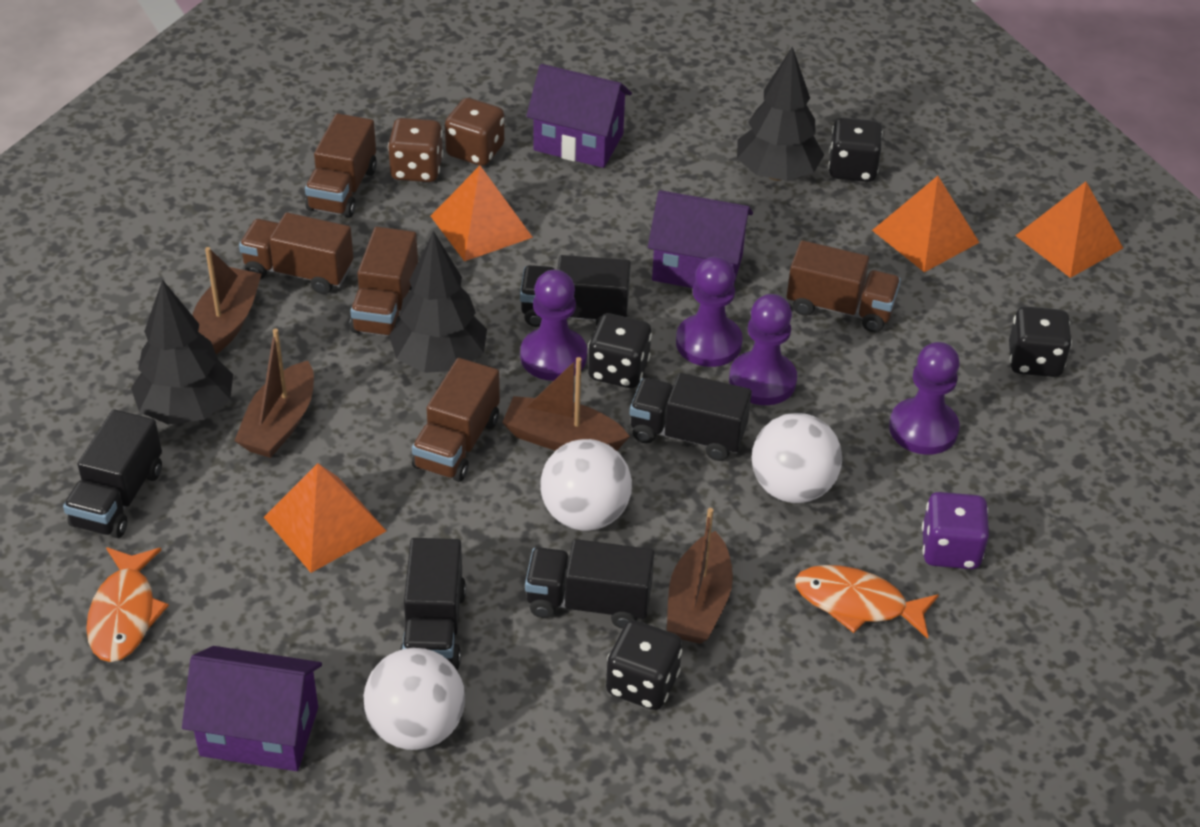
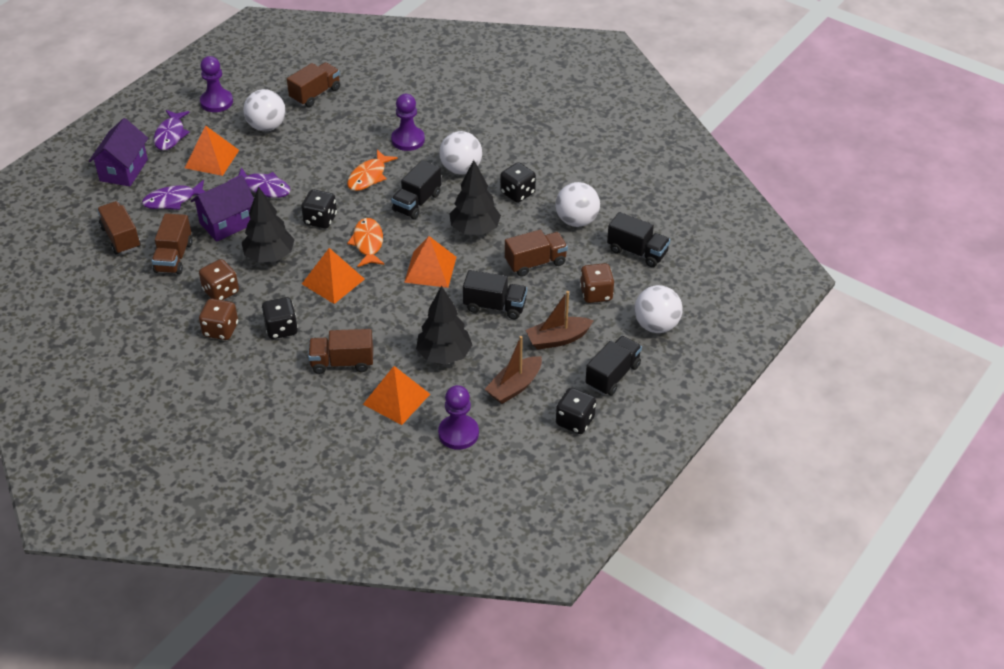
black truck: 5 -> 4
brown boat: 4 -> 2
brown dice: 2 -> 3
purple dice: 1 -> 0
purple fish: 0 -> 3
purple house: 3 -> 2
purple pawn: 4 -> 3
white ball: 3 -> 4

